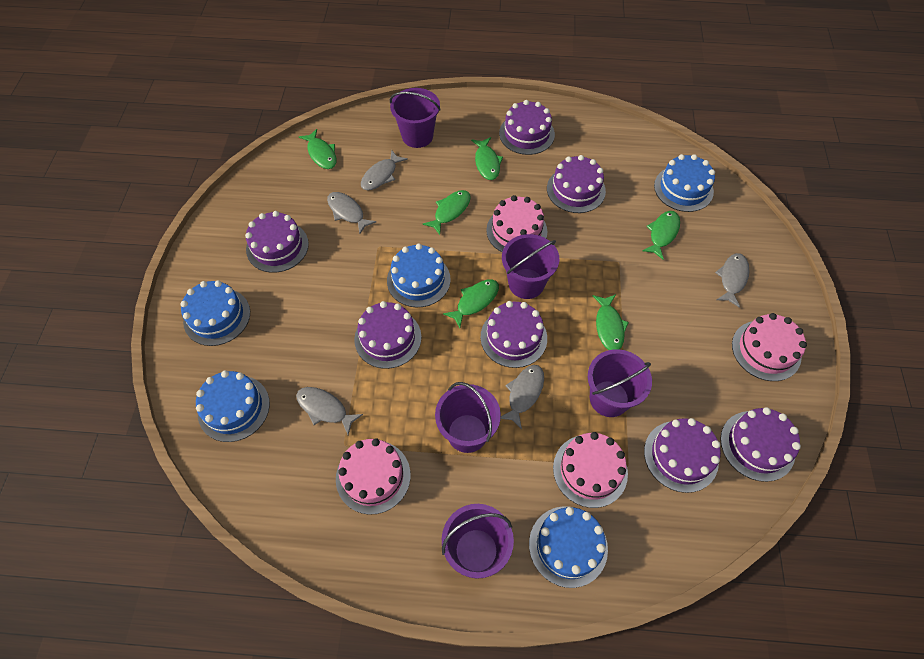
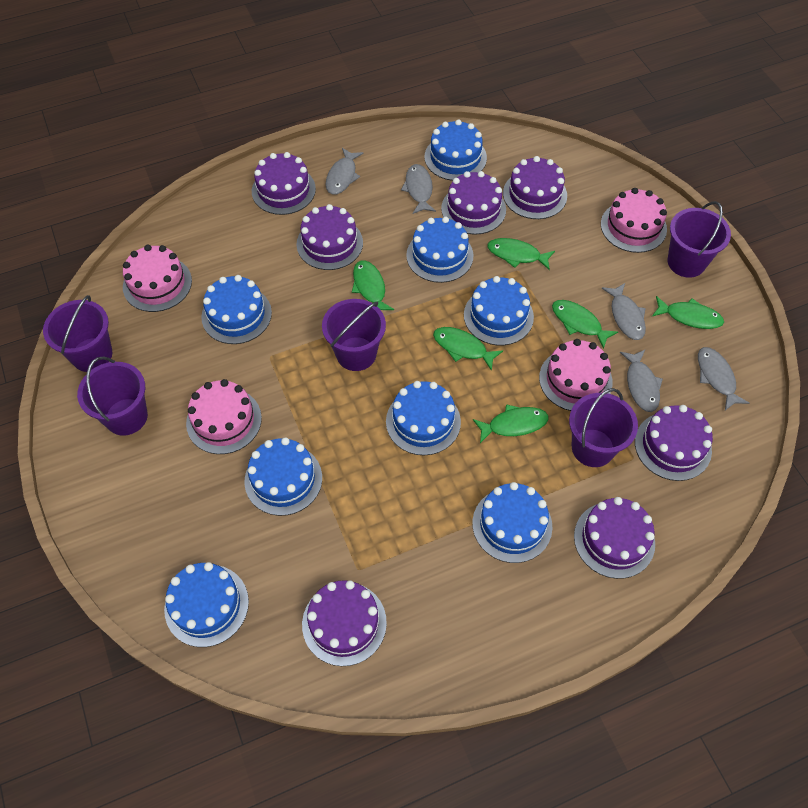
blue cake: 5 -> 8

